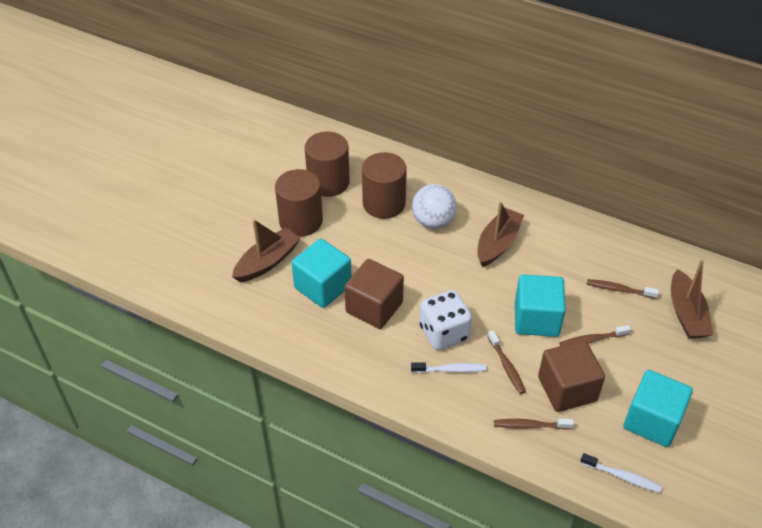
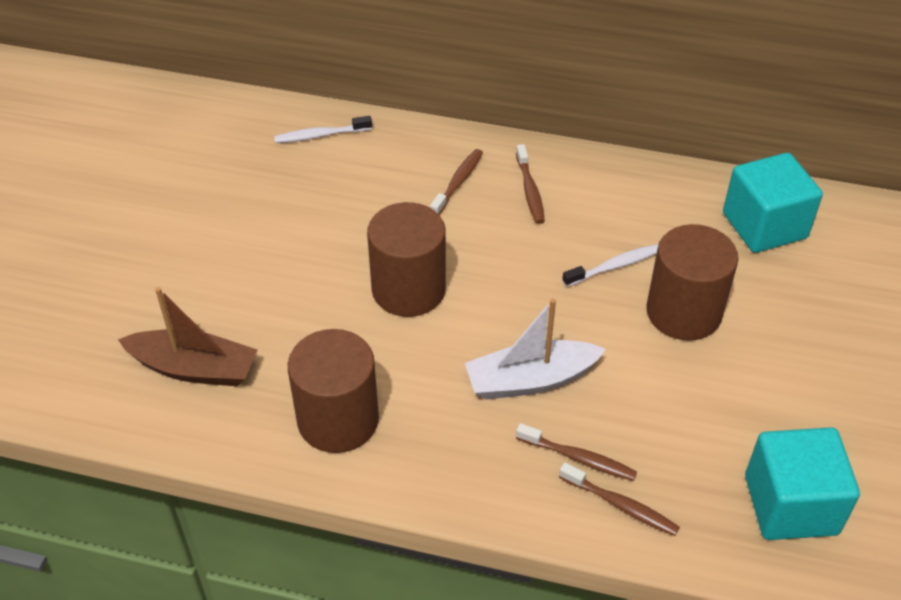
brown boat: 3 -> 1
brown cube: 2 -> 0
turquoise cube: 3 -> 2
white ball: 1 -> 0
white boat: 0 -> 1
white dice: 1 -> 0

